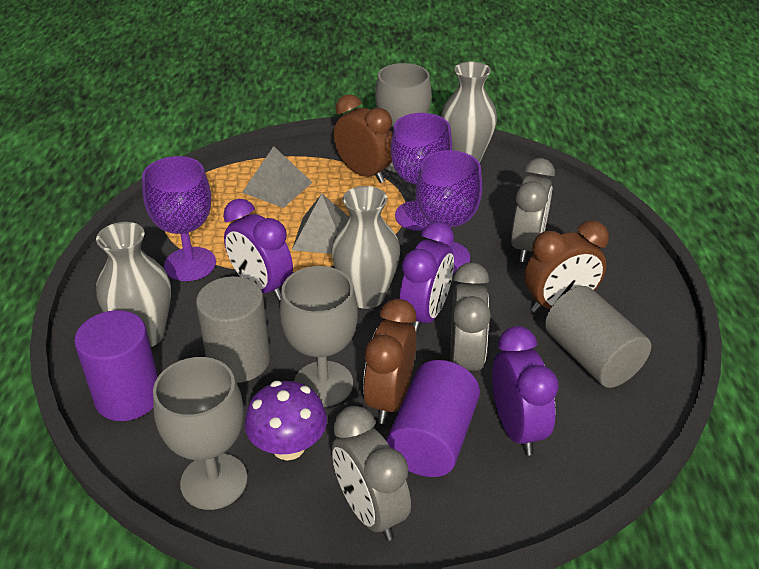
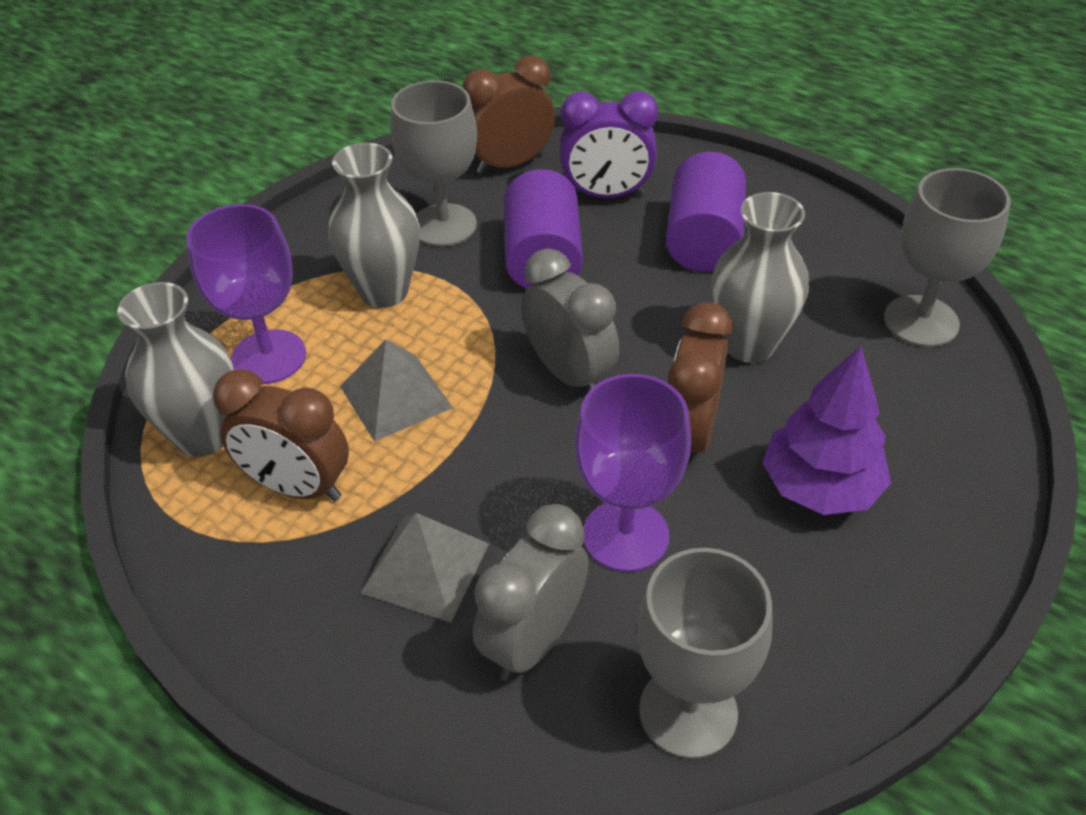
grey clock: 3 -> 2
grey cylinder: 2 -> 0
purple clock: 3 -> 1
purple goblet: 3 -> 2
purple mushroom: 1 -> 0
purple tree: 0 -> 1

